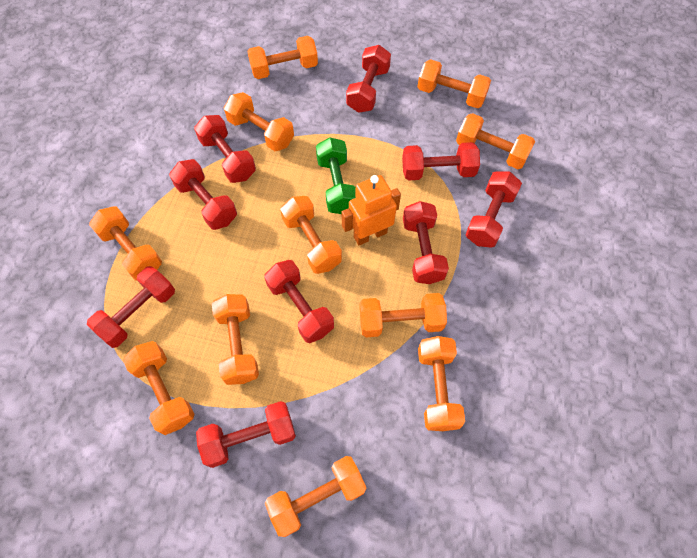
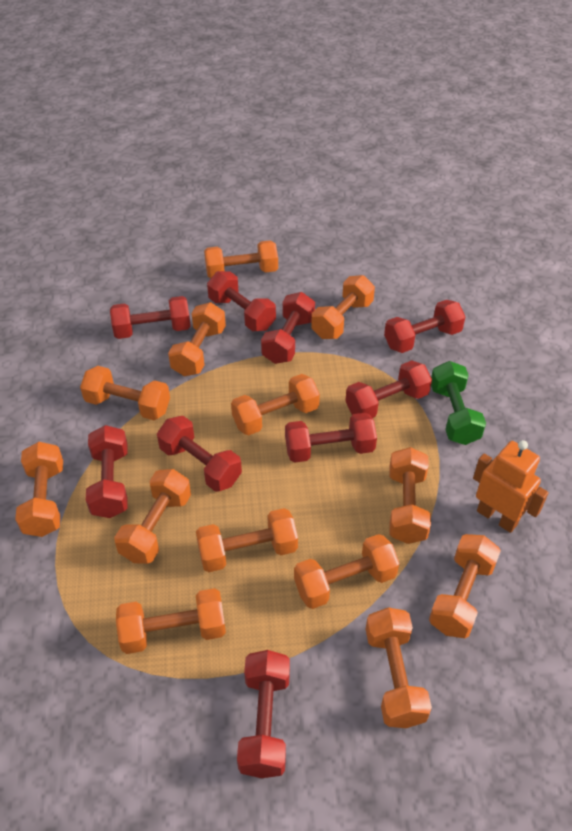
orange dumbbell: 11 -> 13

